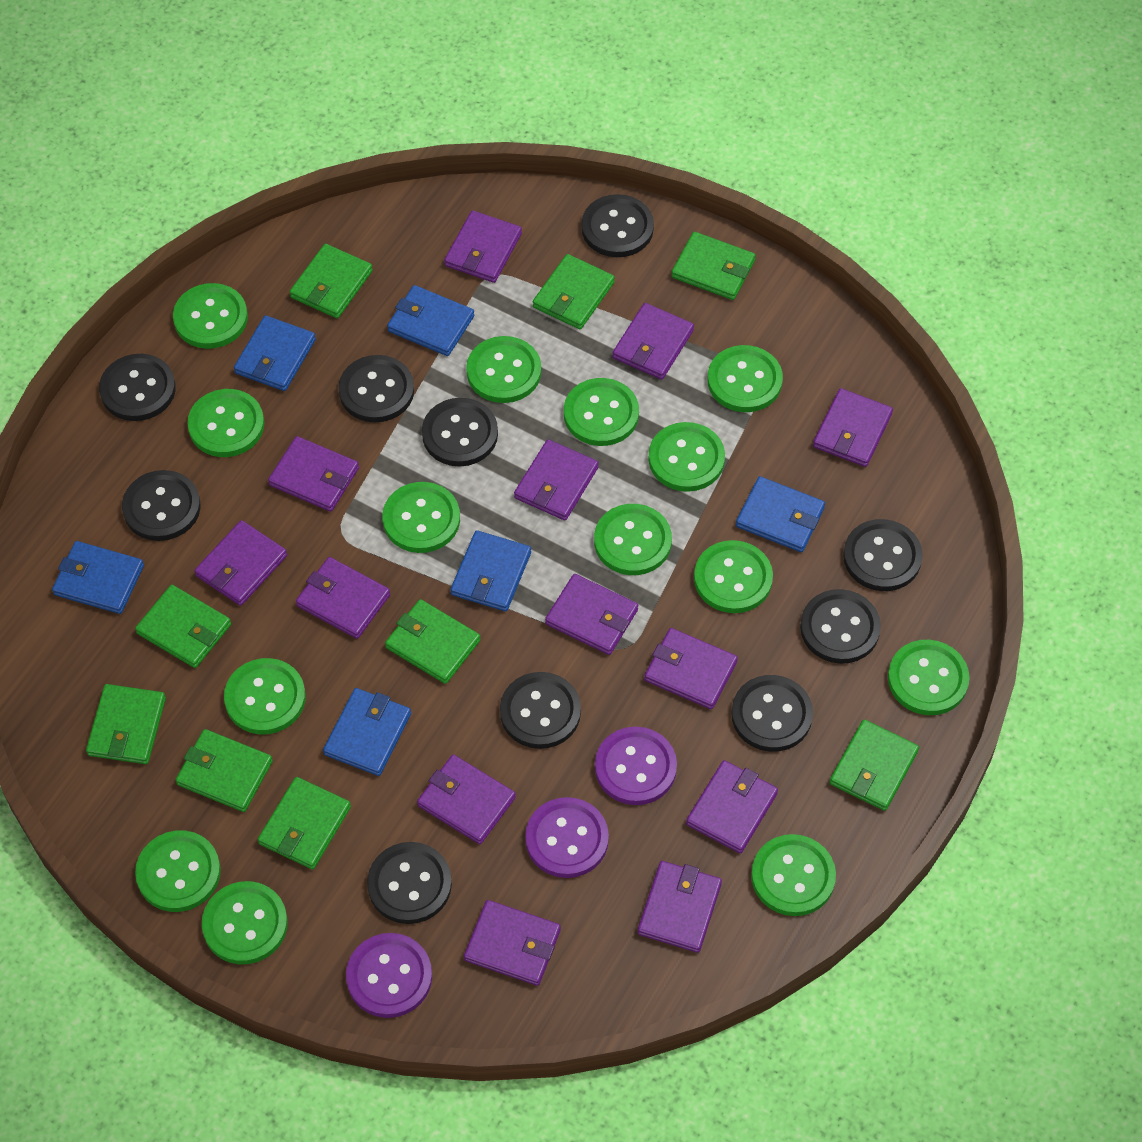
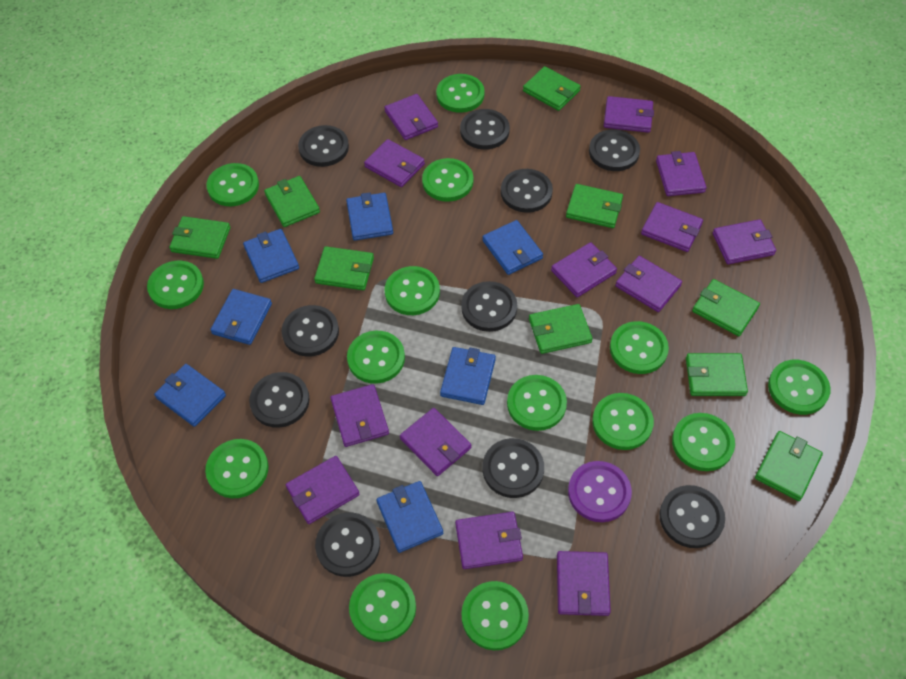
blue wallet: 6 -> 7
purple button: 3 -> 1

